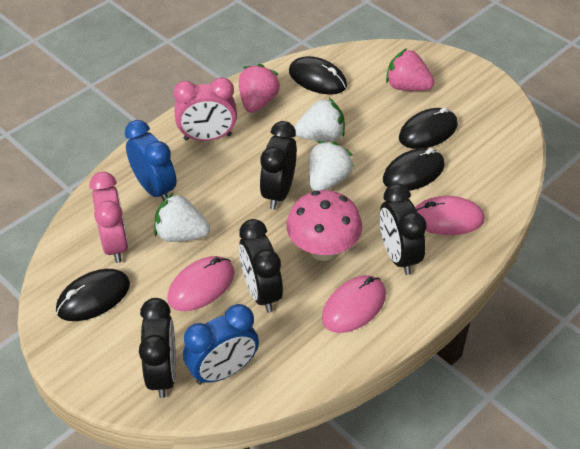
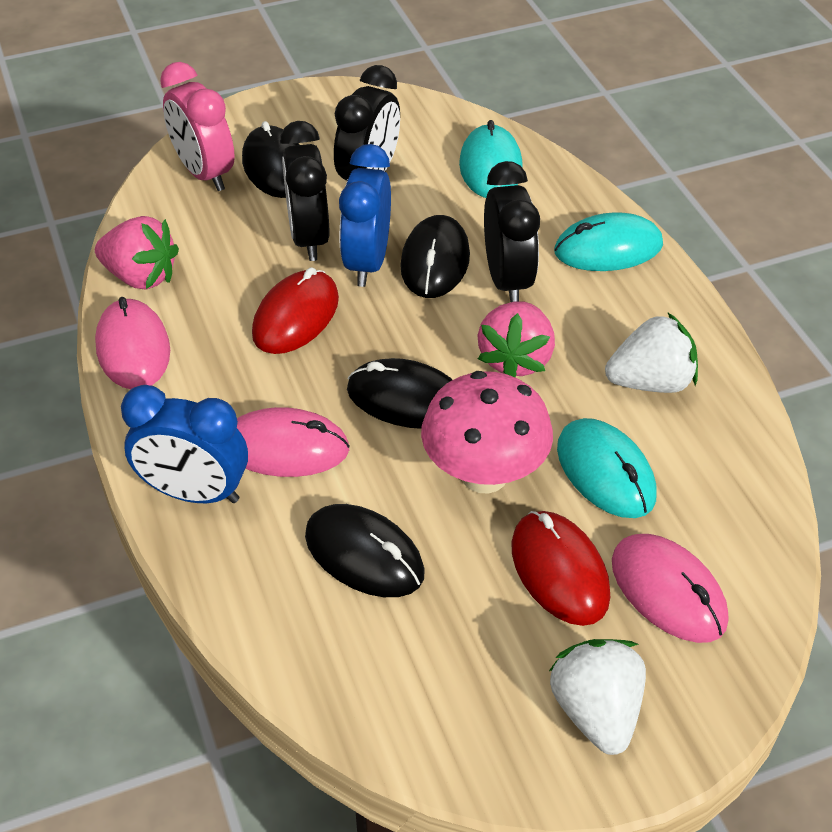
black clock: 4 -> 3
pink clock: 2 -> 1
red mouse: 0 -> 2
turquoise mouse: 0 -> 3
white strawberry: 3 -> 2

